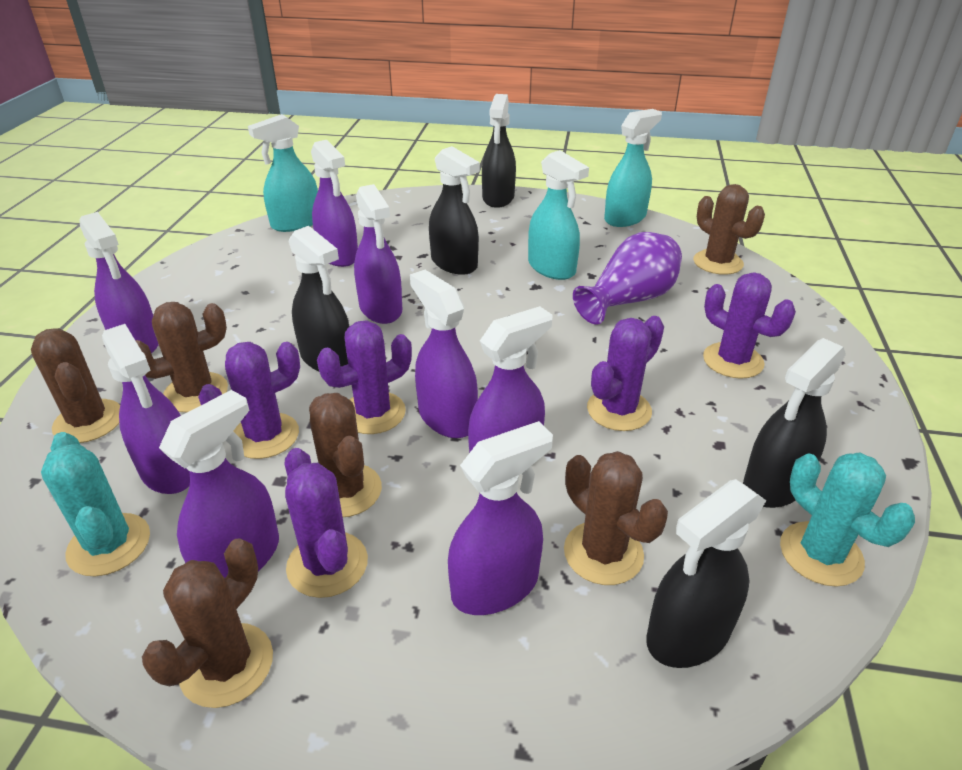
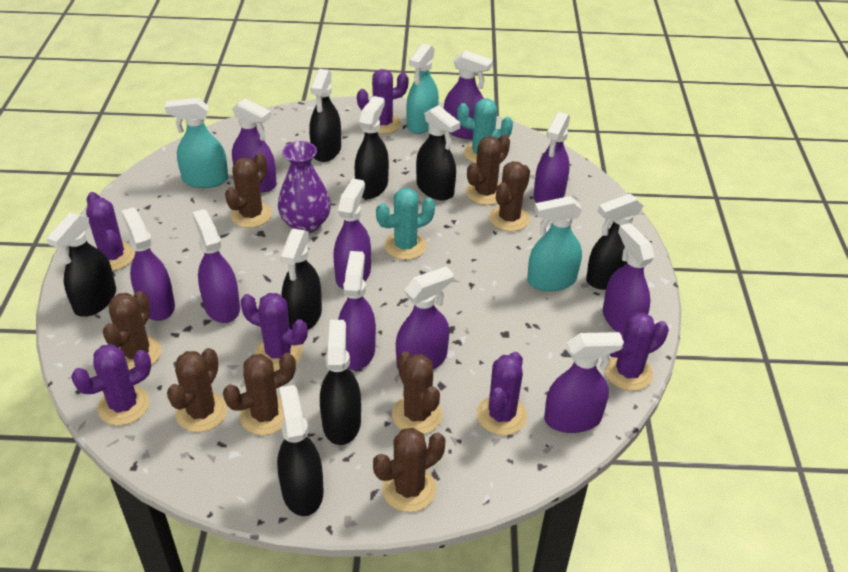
black spray bottle: 5 -> 8
brown cactus: 6 -> 8
purple cactus: 5 -> 6
purple spray bottle: 8 -> 10

